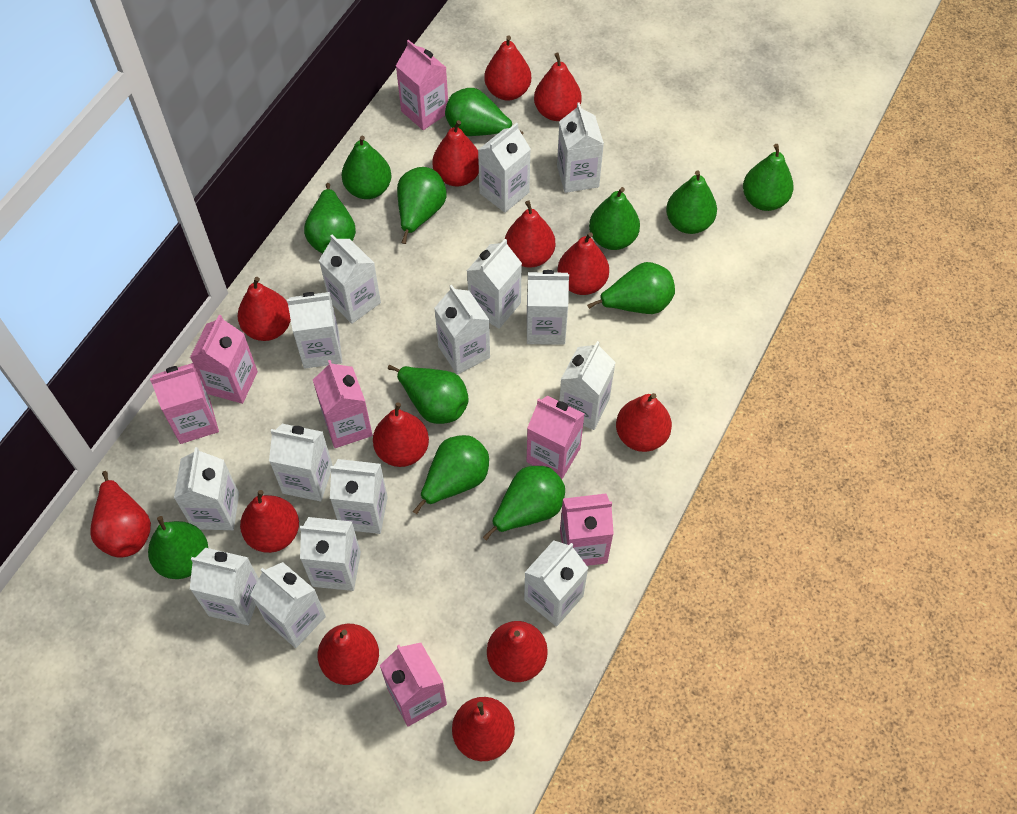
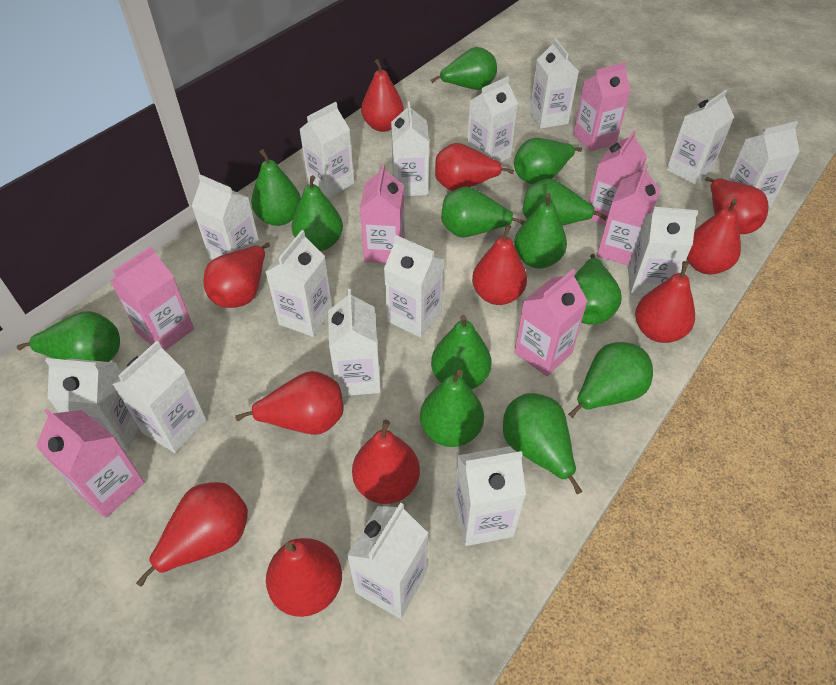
green pear: 12 -> 13
red pear: 13 -> 11

